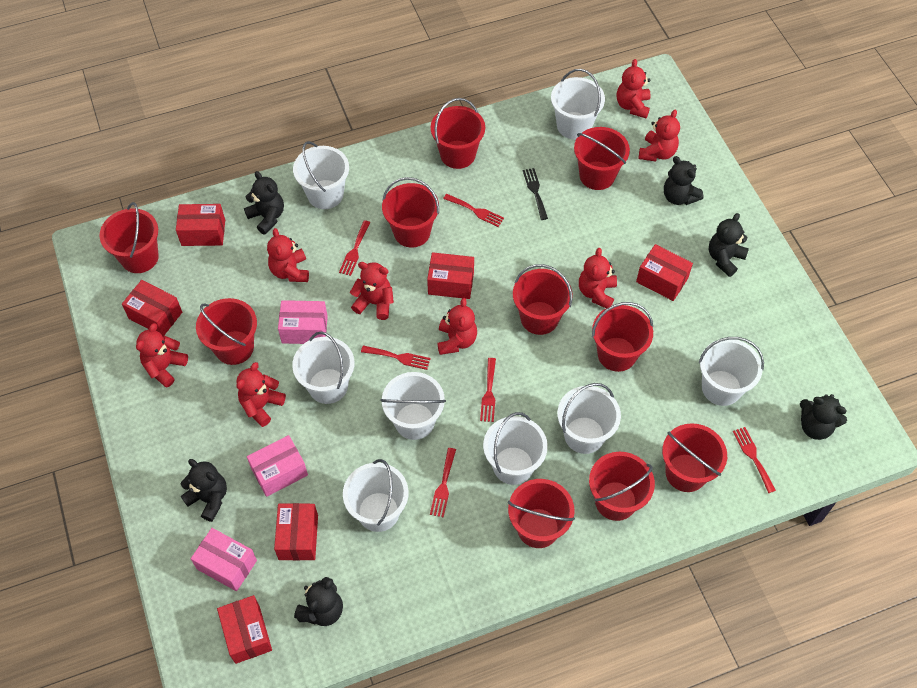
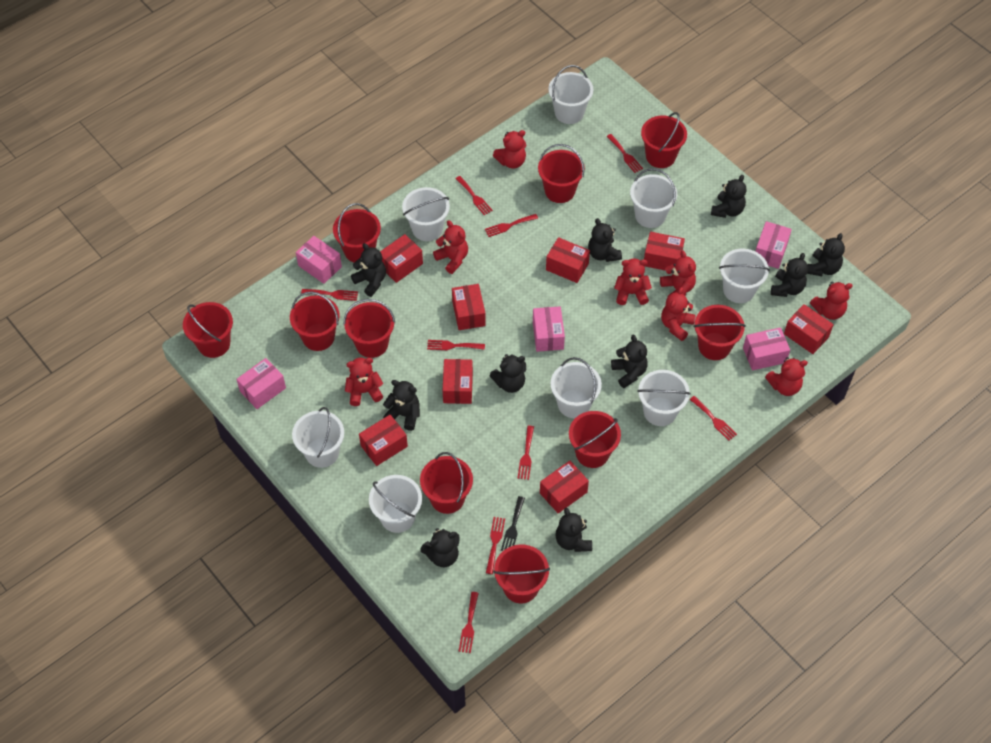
black teddy bear: 6 -> 10
pink box: 3 -> 5
red box: 6 -> 8
red fork: 6 -> 9

